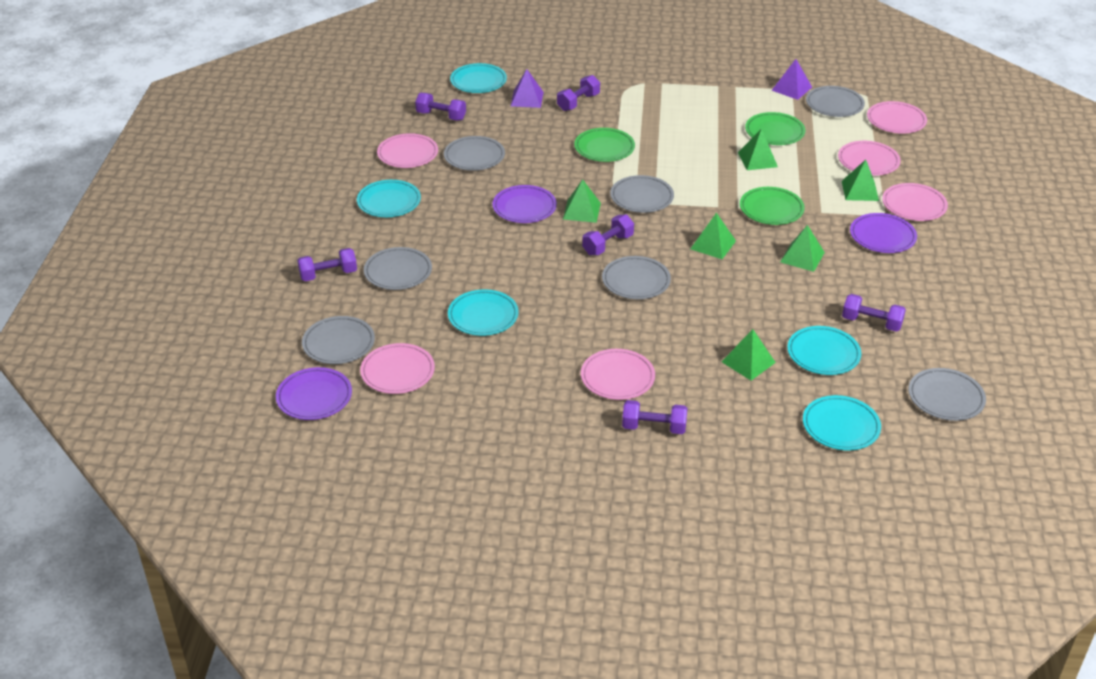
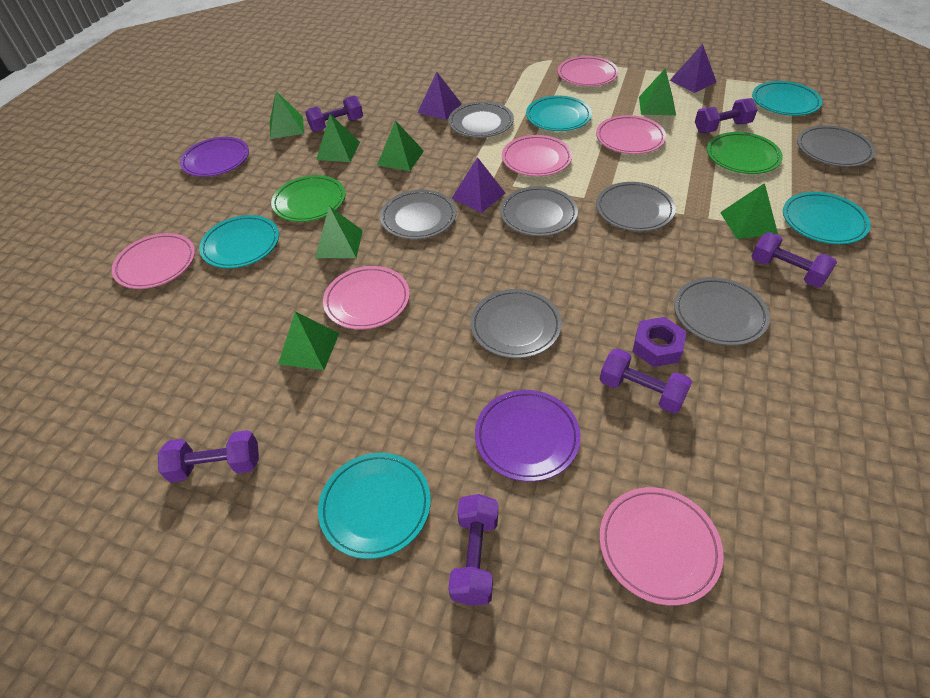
green plate: 3 -> 2
green pyramid: 6 -> 7
purple nut: 0 -> 1
purple plate: 3 -> 2
purple pyramid: 2 -> 3

